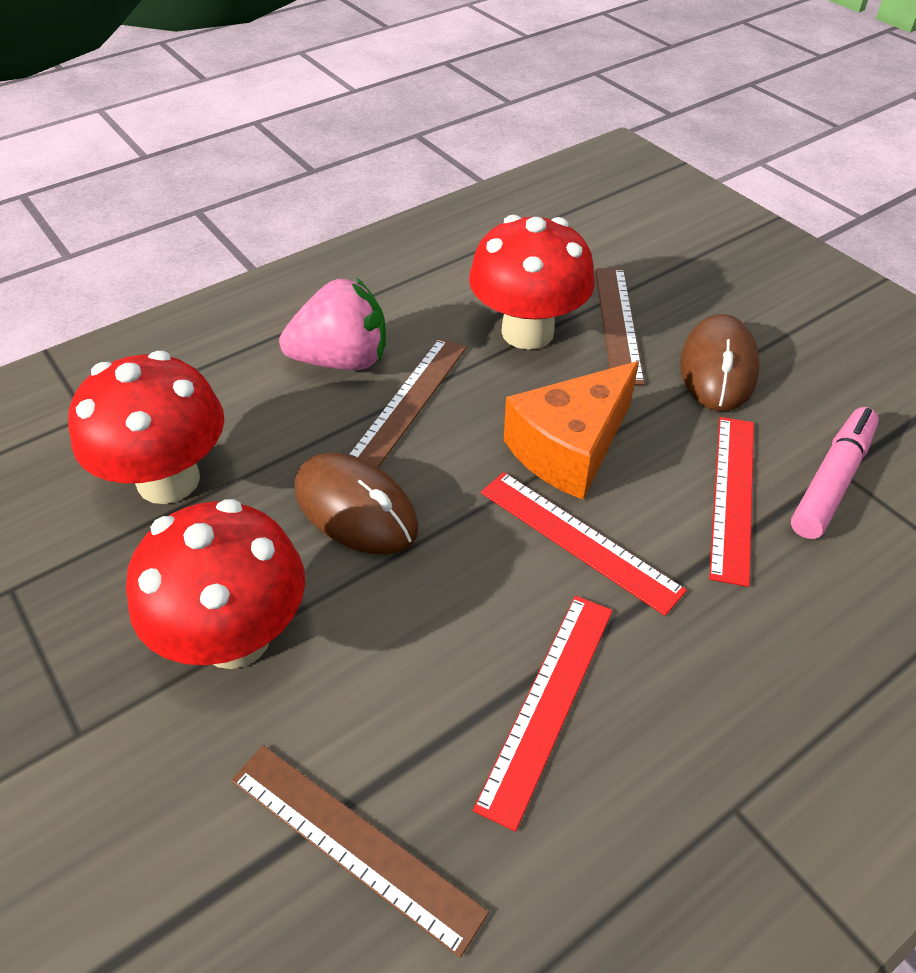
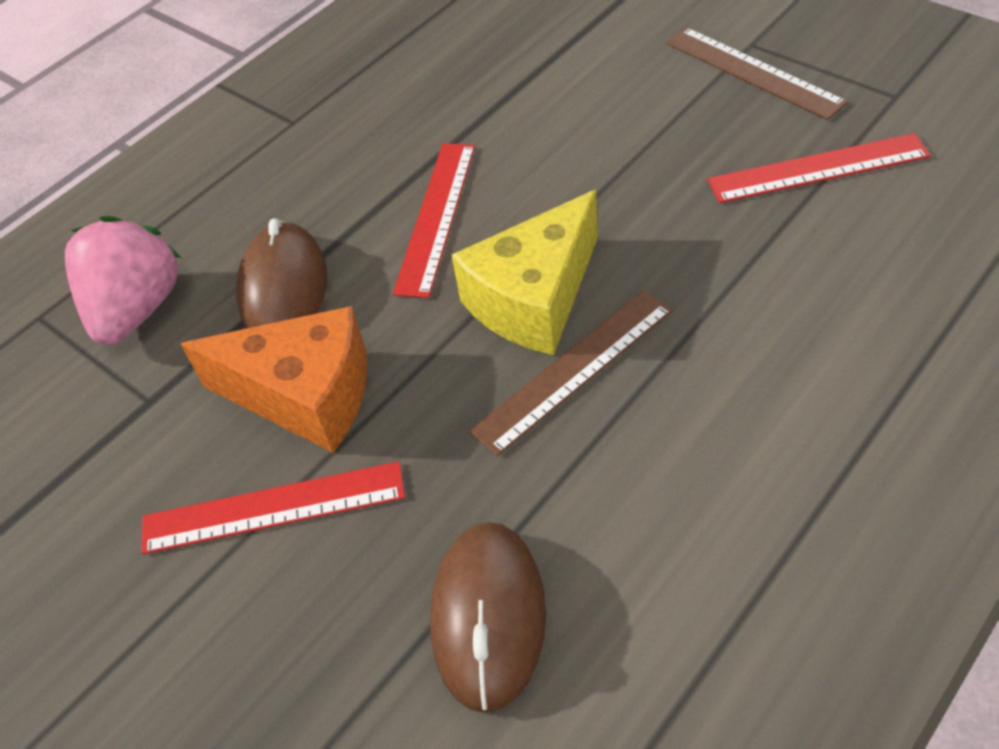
brown ruler: 3 -> 2
pink marker: 1 -> 0
red mushroom: 3 -> 0
yellow cheese: 0 -> 1

